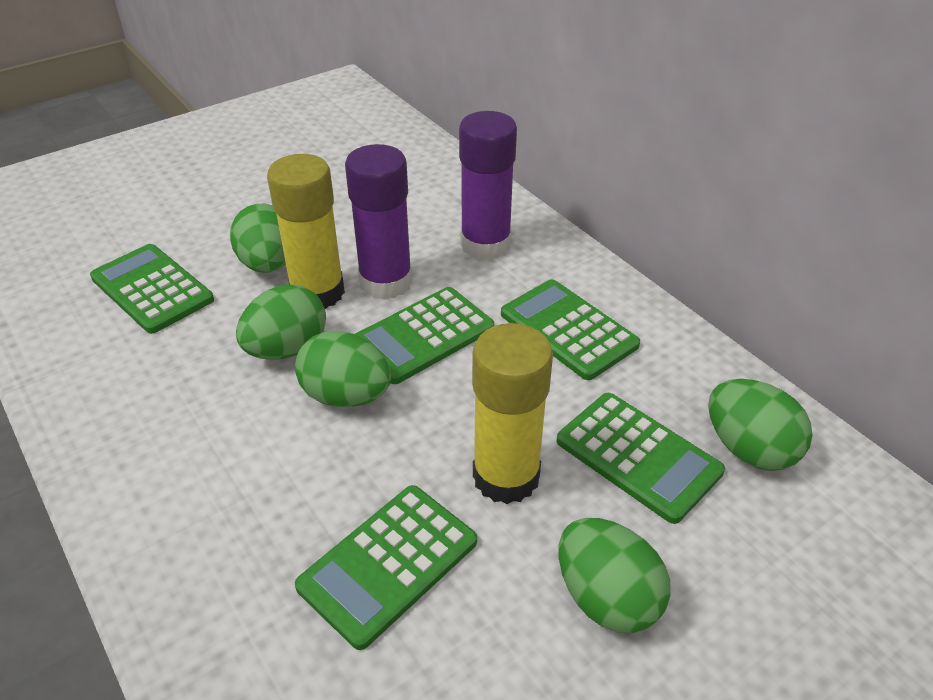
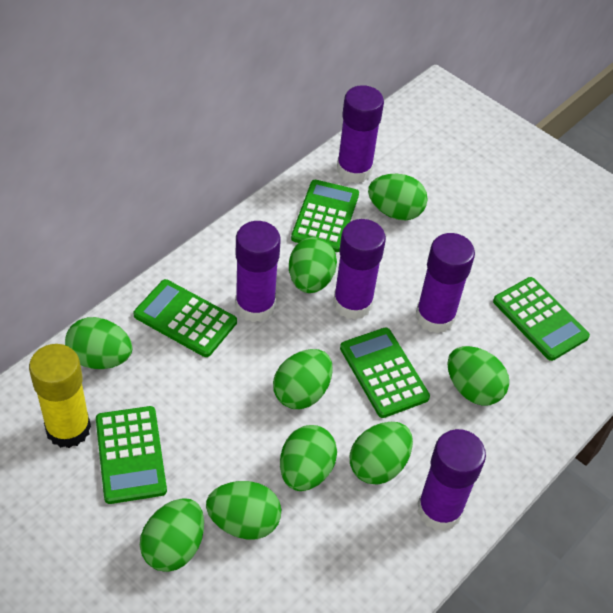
green egg: 5 -> 9
purple glue stick: 2 -> 5
yellow glue stick: 2 -> 1

